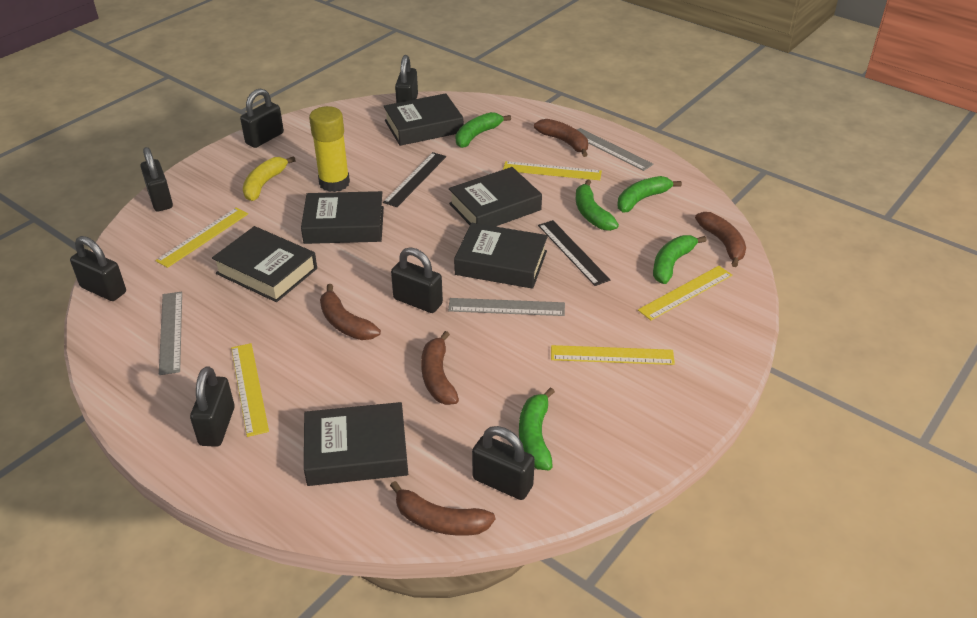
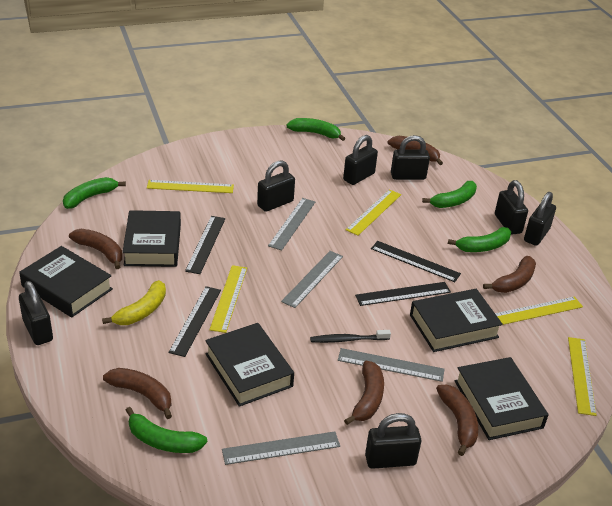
black book: 6 -> 5
black ruler: 2 -> 4
black toothbrush: 0 -> 1
brown banana: 5 -> 6
grey ruler: 3 -> 4
yellow glue stick: 1 -> 0

